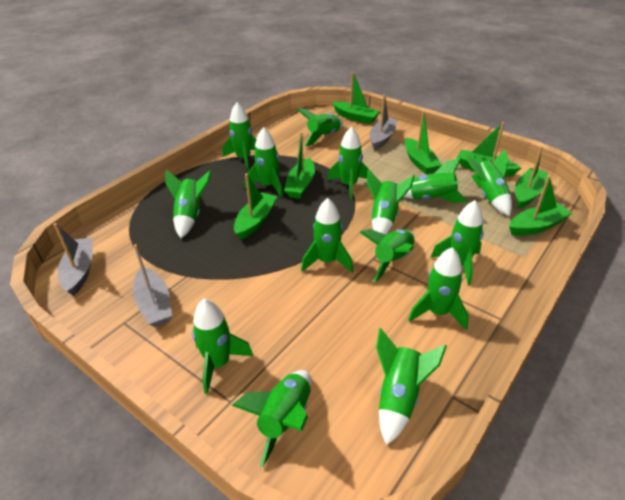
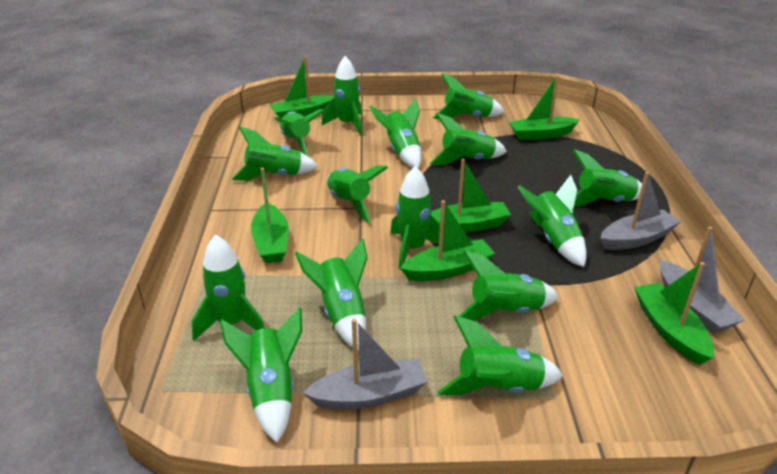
green boat: 7 -> 6

